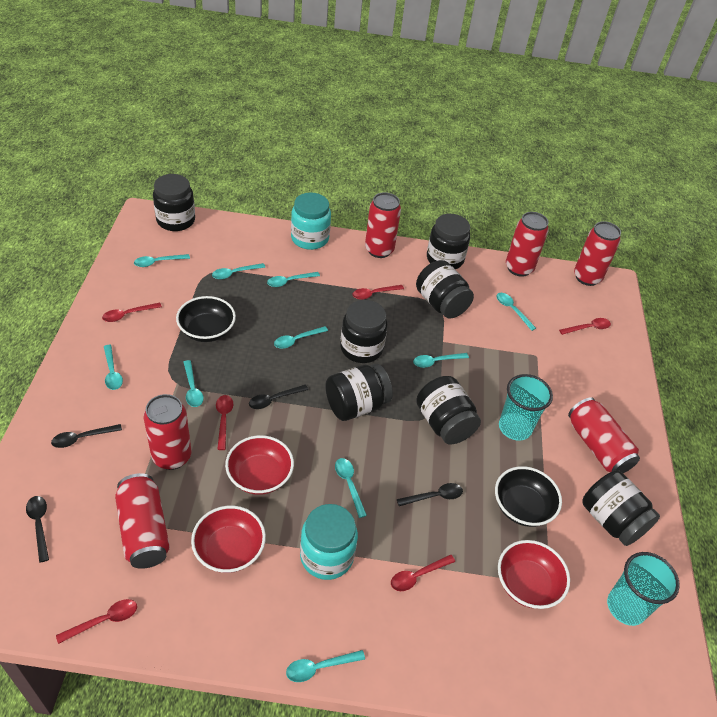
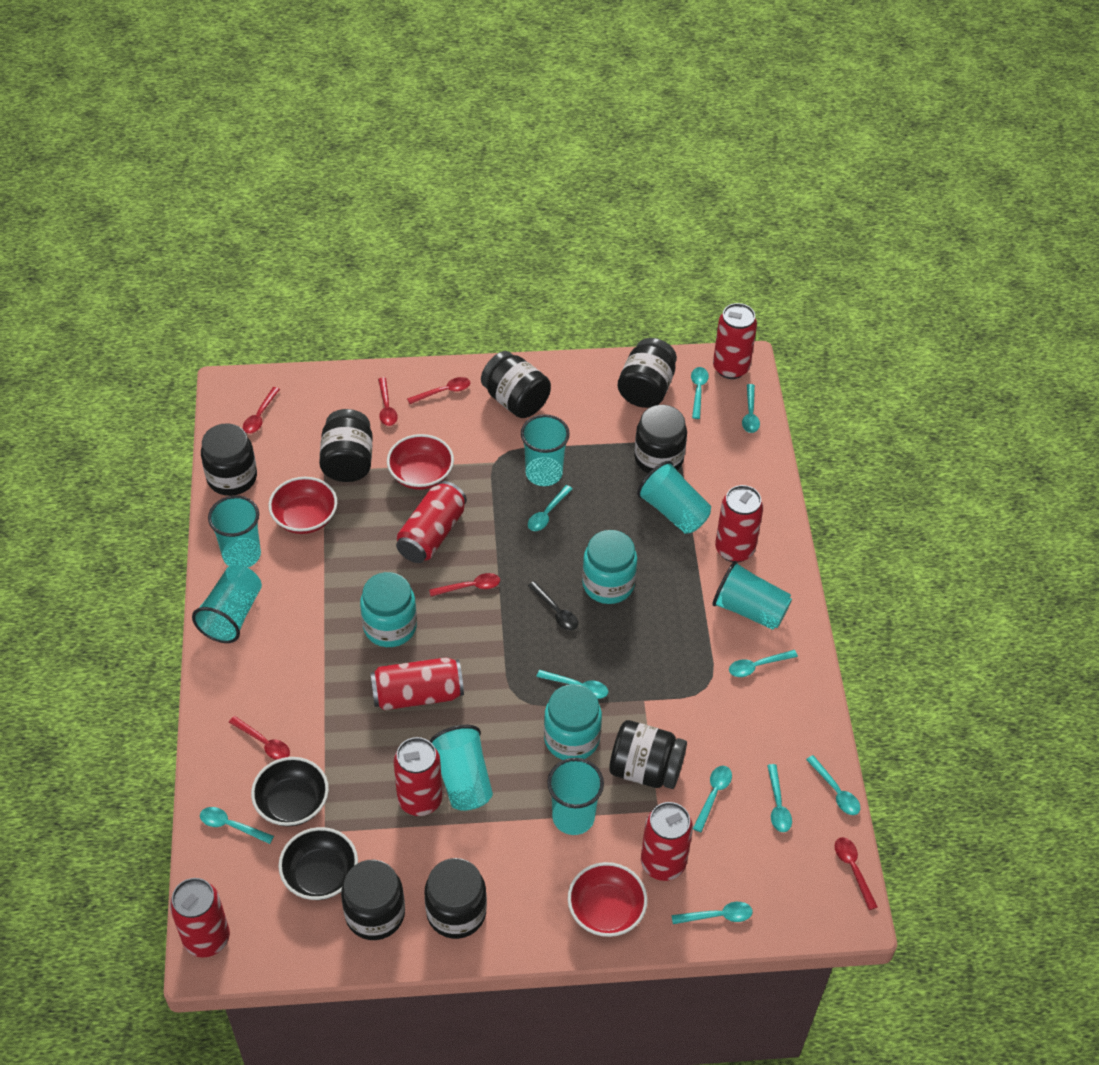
black jar: 7 -> 8
black spoon: 4 -> 1
red can: 6 -> 7
turquoise cup: 2 -> 7
turquoise jar: 2 -> 3

